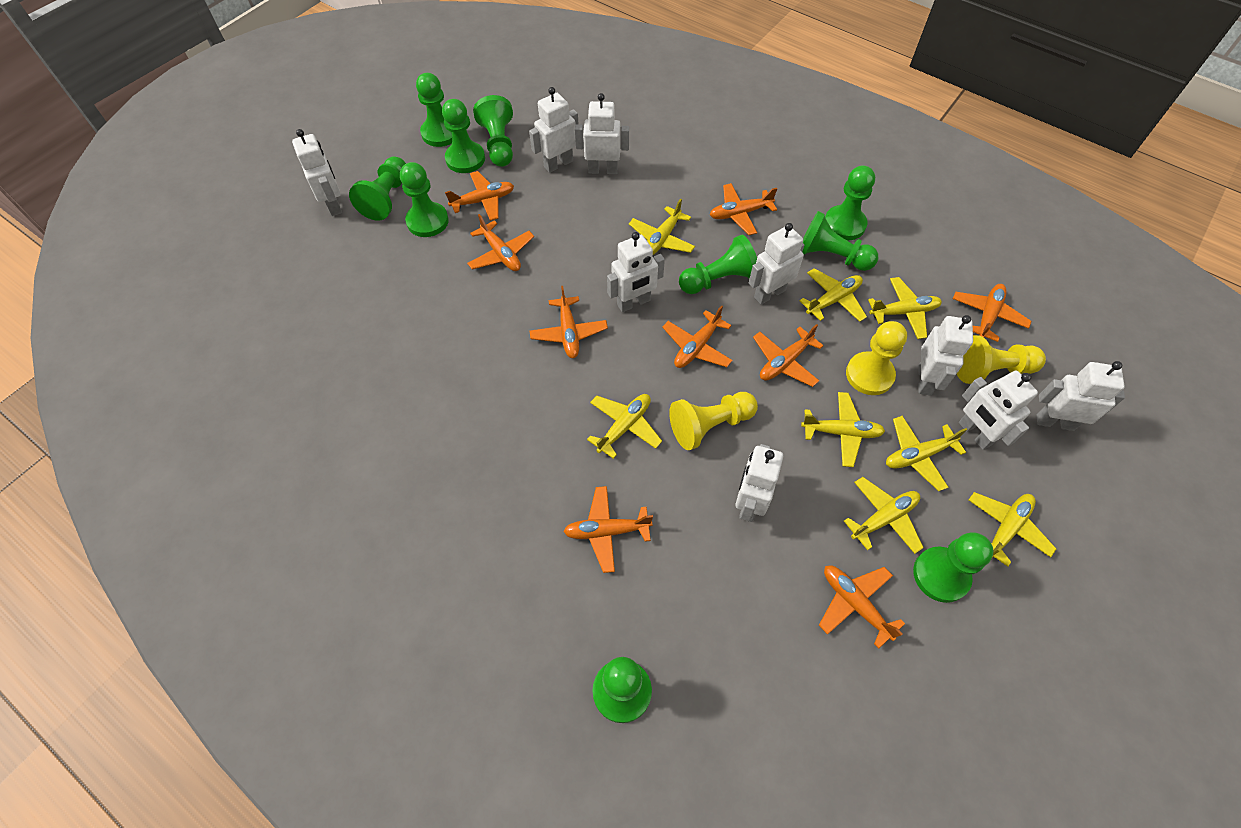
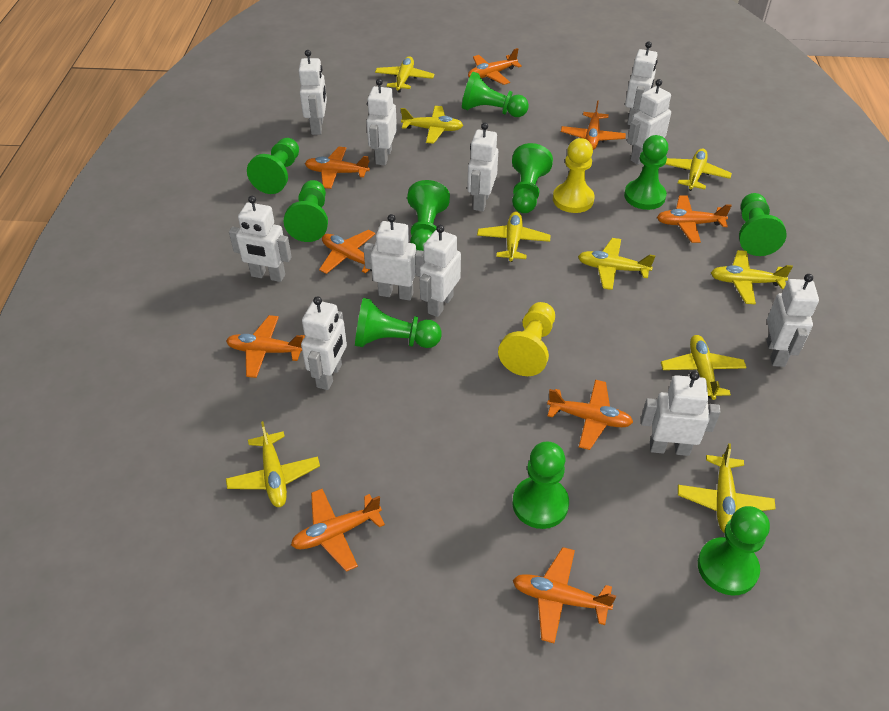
white robot: 9 -> 11
yellow pawn: 3 -> 2
yellow plane: 8 -> 9

